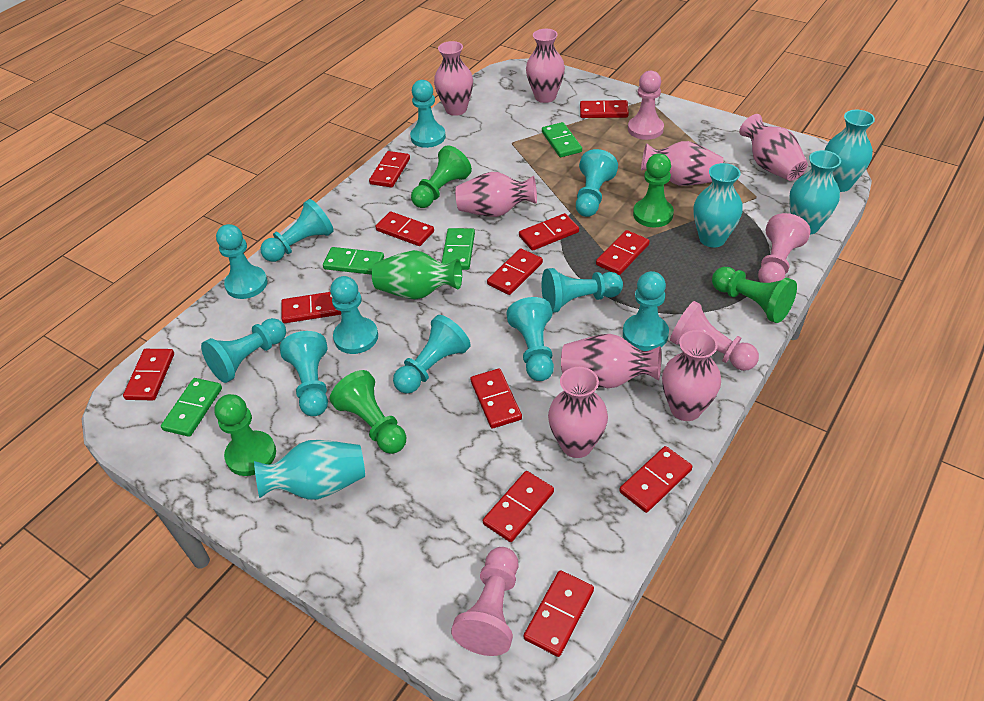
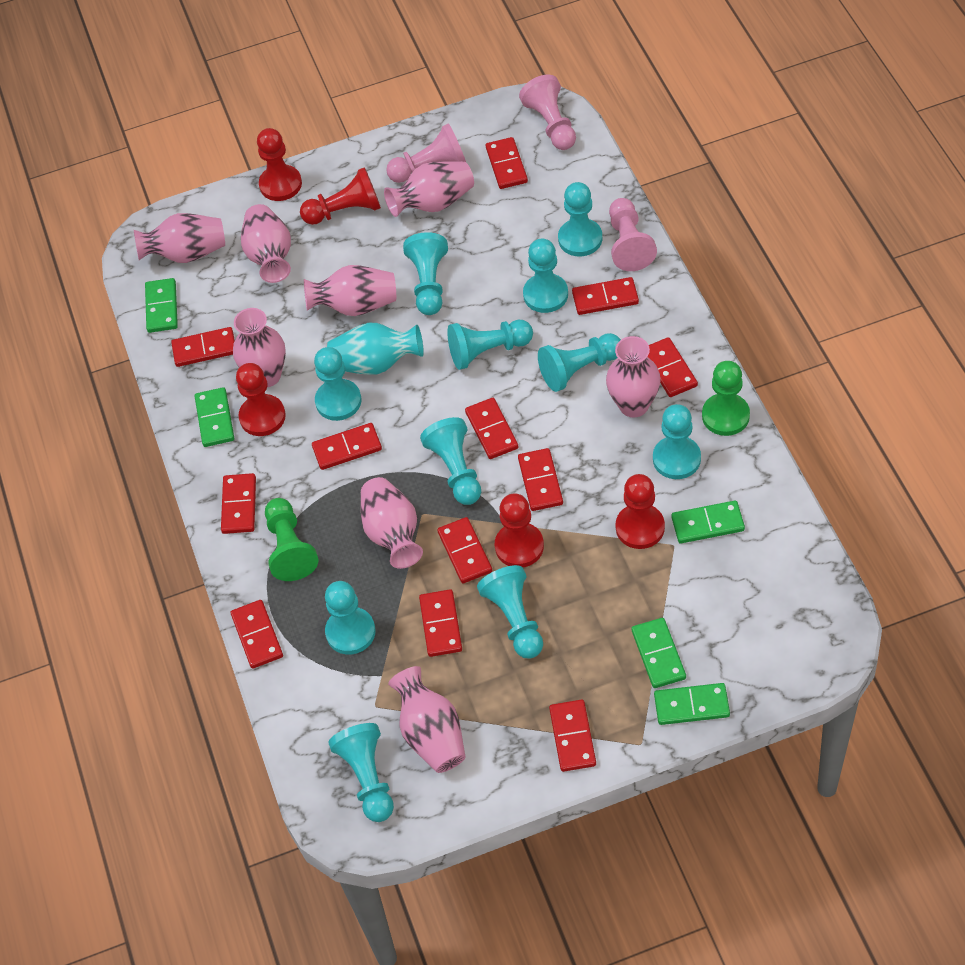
green domino: 4 -> 5
green pawn: 5 -> 2
green vase: 1 -> 0
pink pawn: 4 -> 3
red pawn: 0 -> 5
turquoise vase: 4 -> 1

